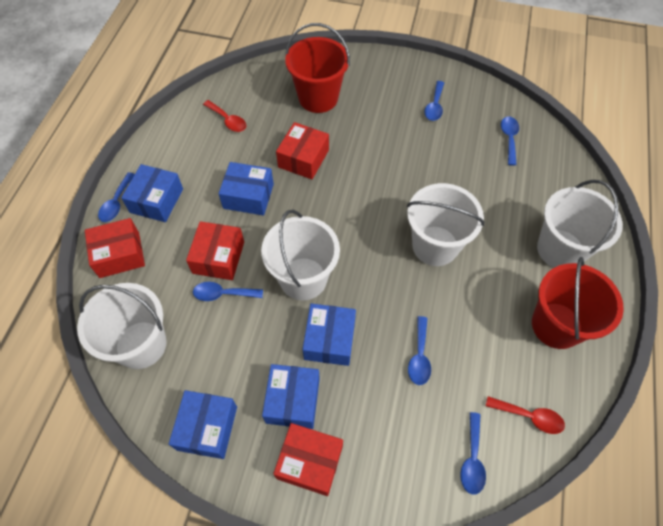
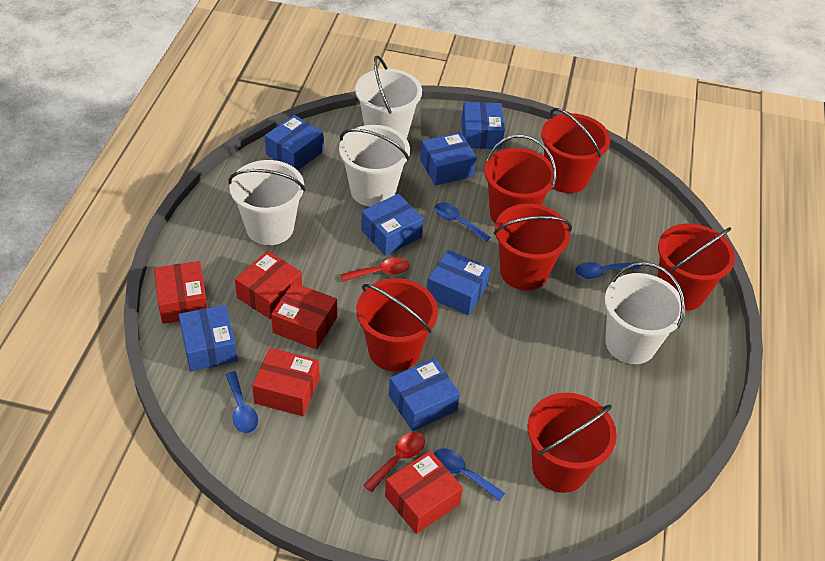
blue box: 5 -> 7
blue spoon: 6 -> 4
red box: 4 -> 5
red bucket: 2 -> 6

